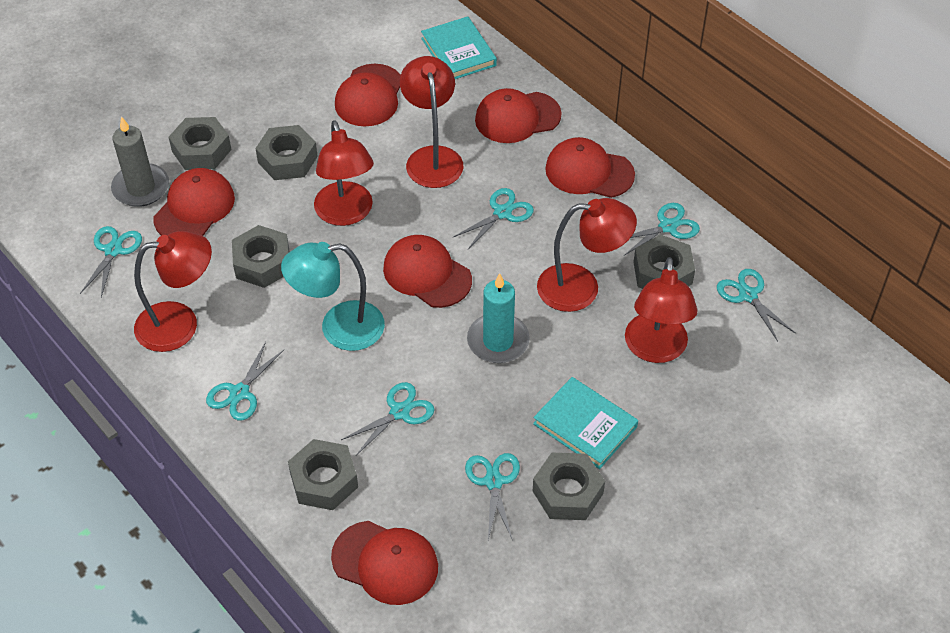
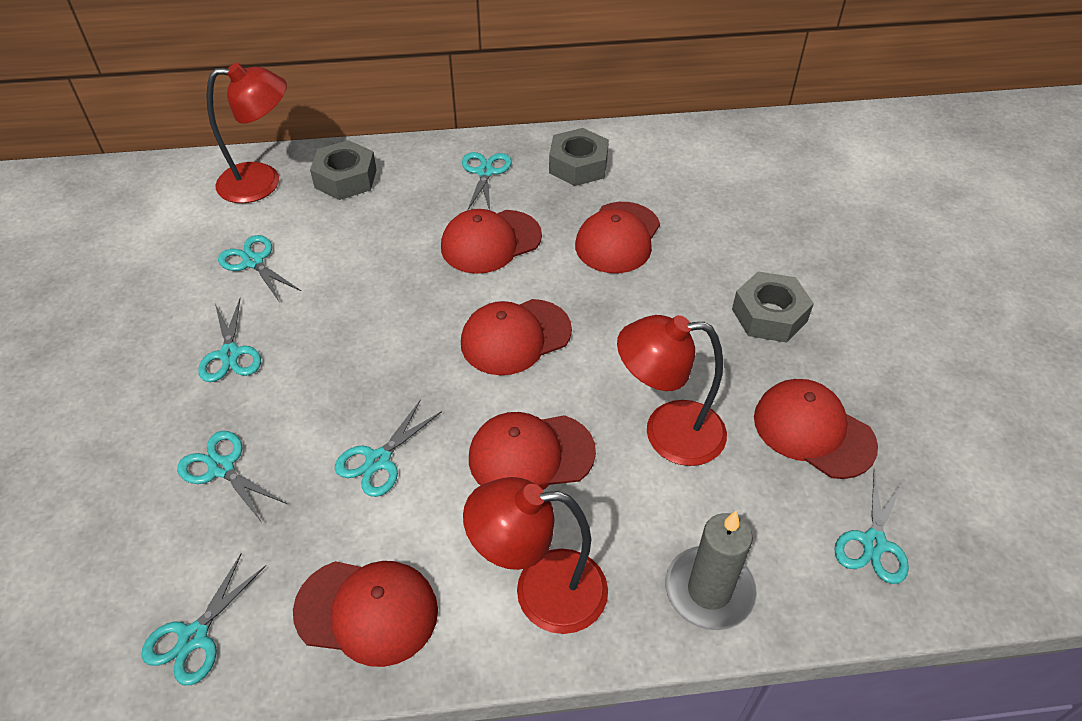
grey nut: 6 -> 3
red lamp: 5 -> 3
turquoise book: 2 -> 0
turquoise candle: 1 -> 0
turquoise lamp: 1 -> 0

